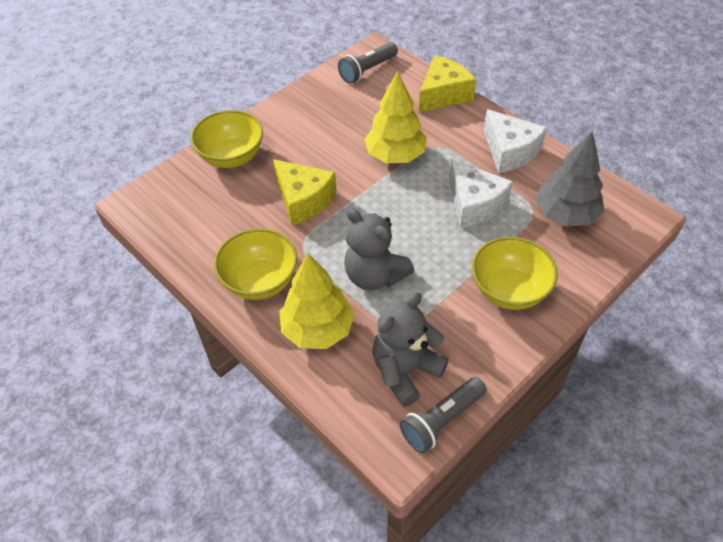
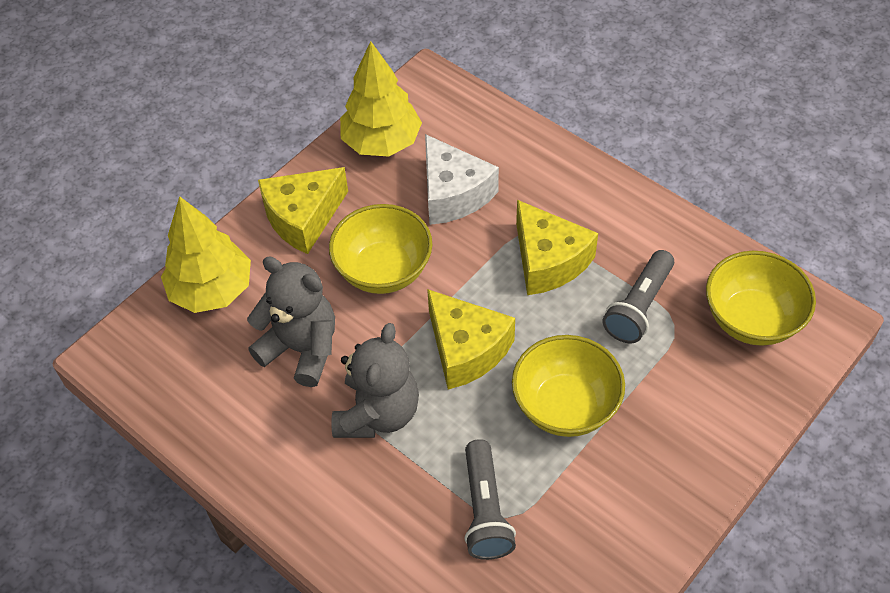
grey tree: 1 -> 0
white cheese: 2 -> 1
yellow cheese: 2 -> 3

